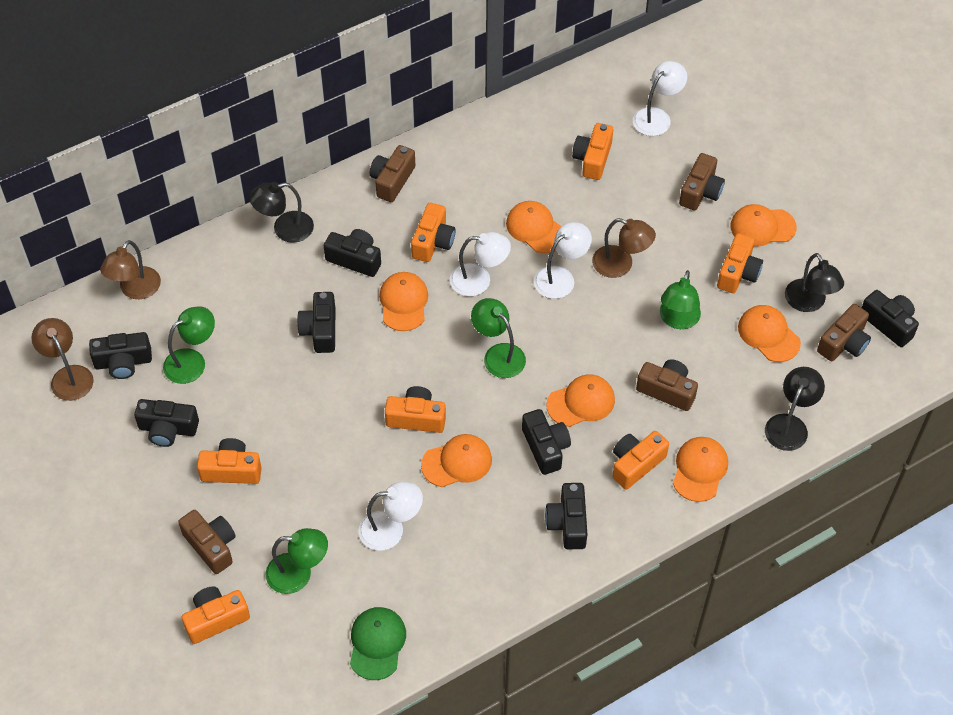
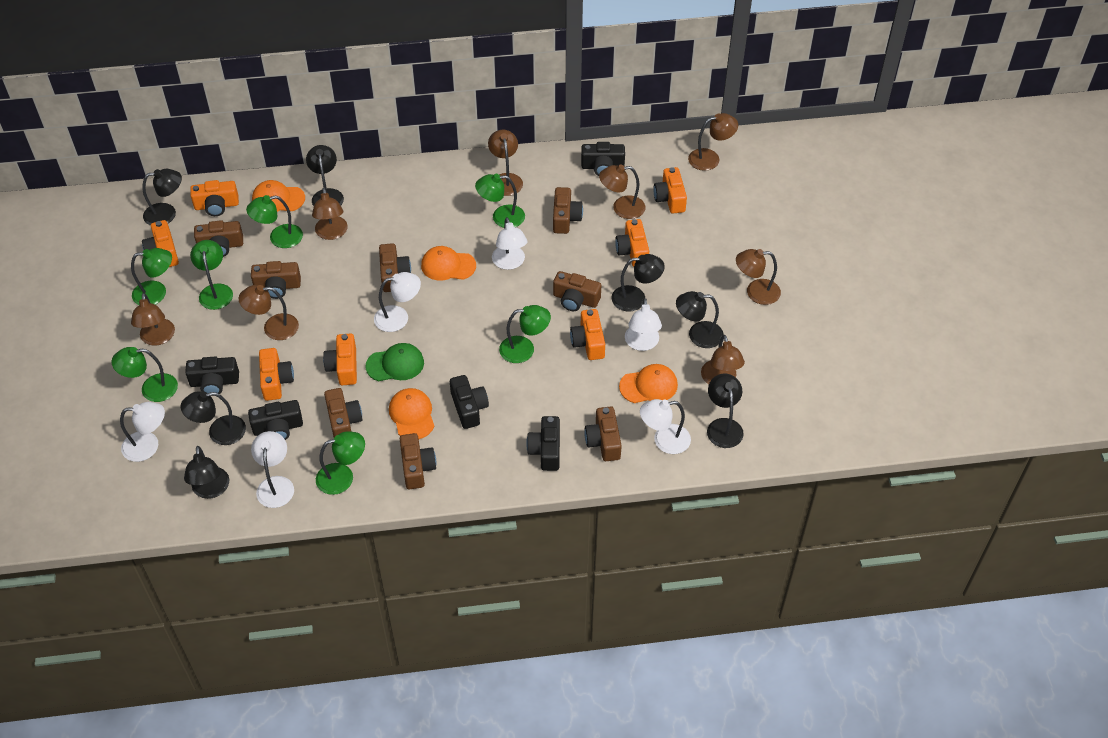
black camera: 7 -> 5
black lamp: 3 -> 7
brown camera: 5 -> 8
brown lamp: 3 -> 8
green lamp: 4 -> 7
orange cap: 7 -> 4
white lamp: 4 -> 6

